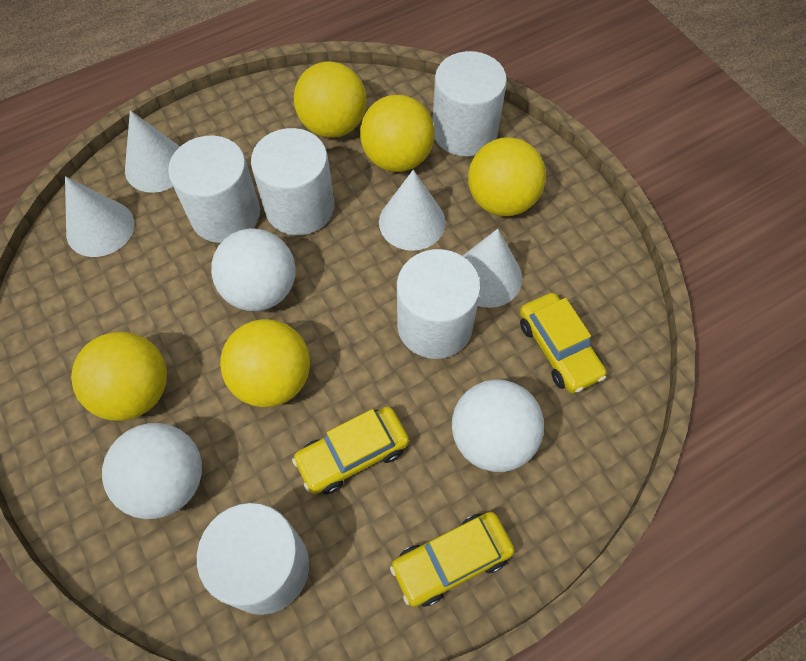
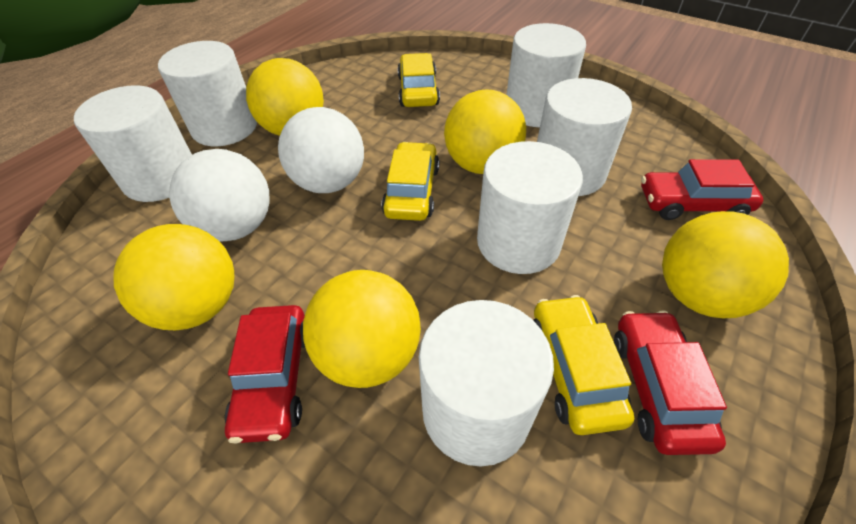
red car: 0 -> 3
white ball: 3 -> 2
white cone: 4 -> 0
white cylinder: 5 -> 6

